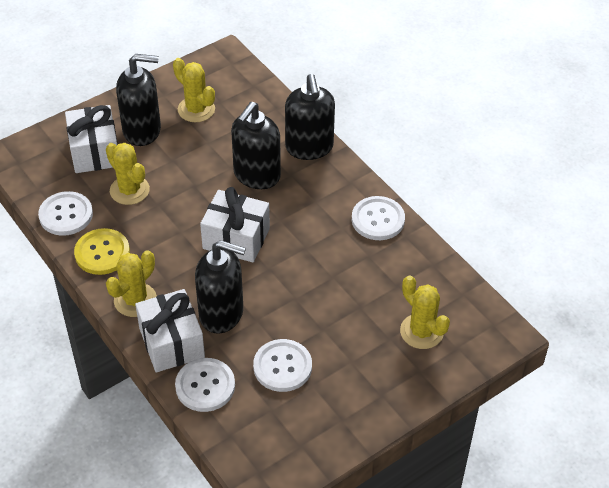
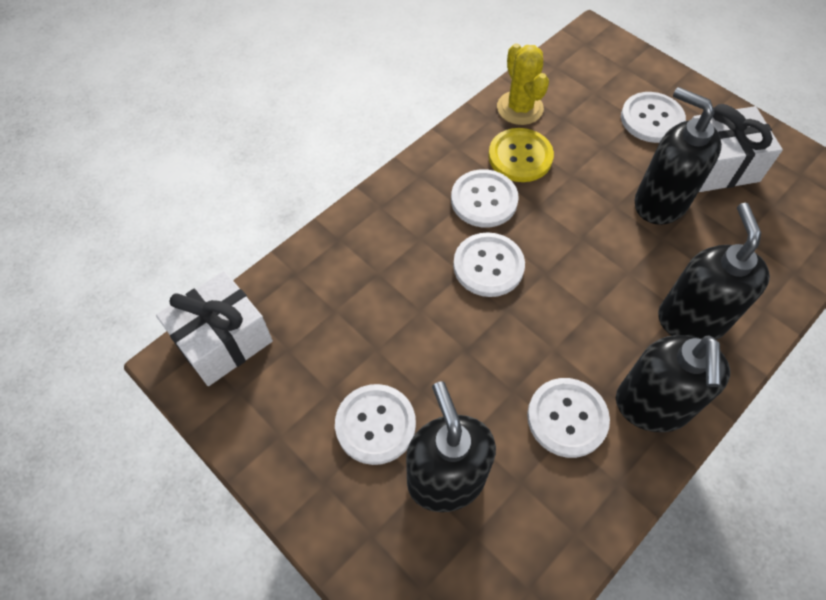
white button: 4 -> 5
white gift: 3 -> 2
yellow cactus: 4 -> 1

